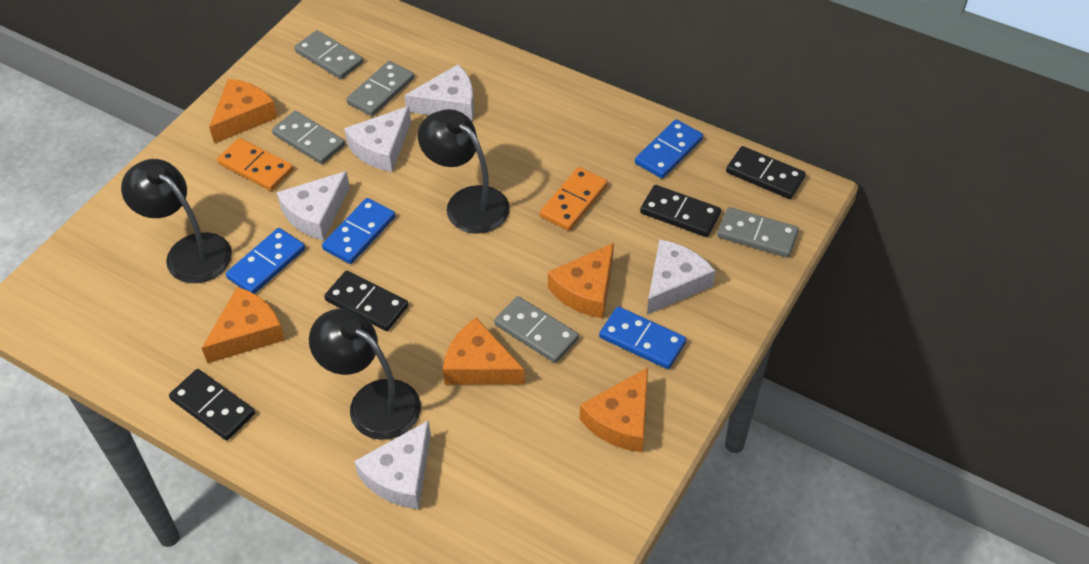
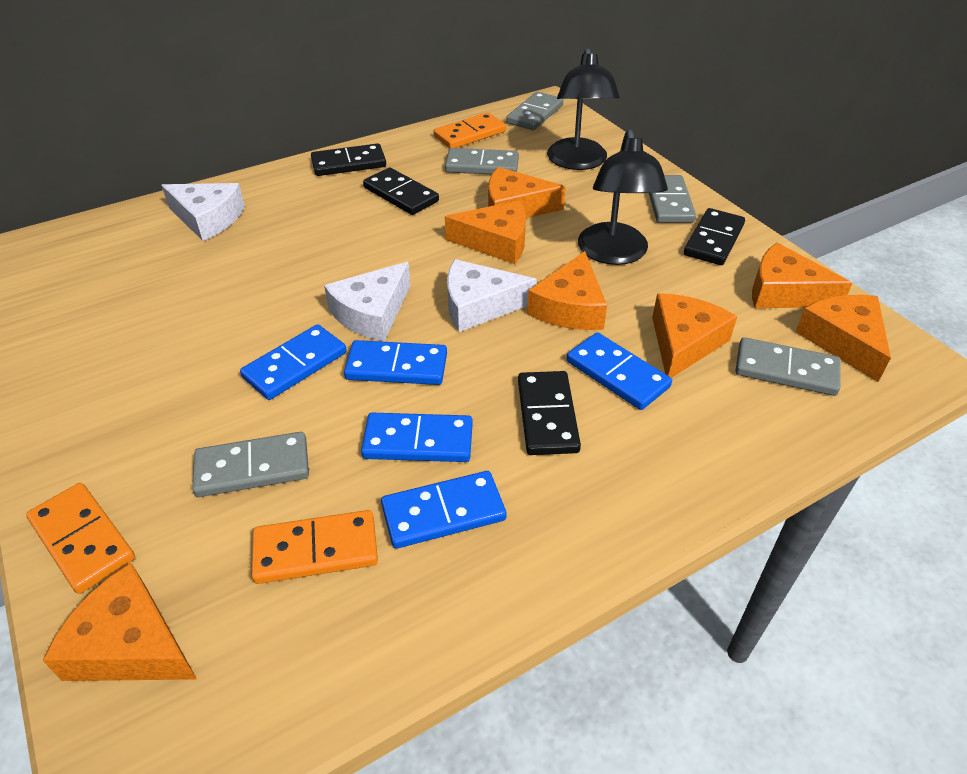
black lamp: 3 -> 2
blue domino: 4 -> 5
orange cheese: 5 -> 7
orange domino: 2 -> 3
white cheese: 5 -> 3

